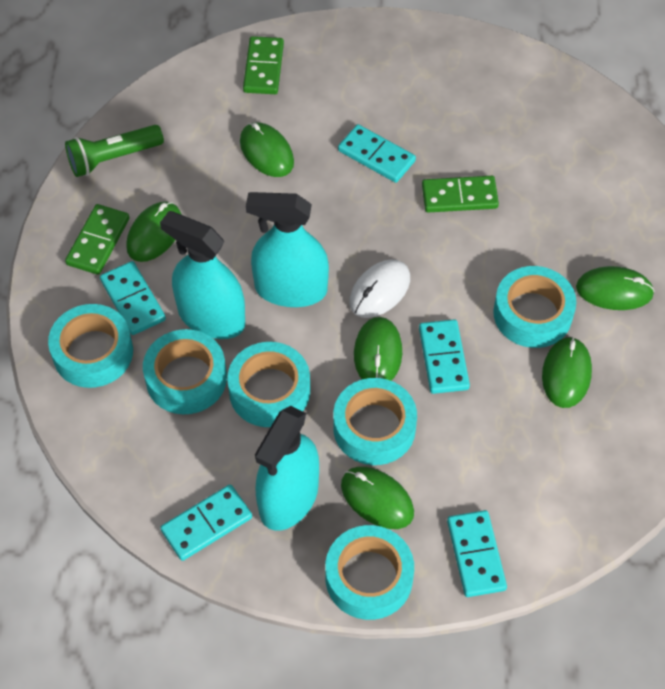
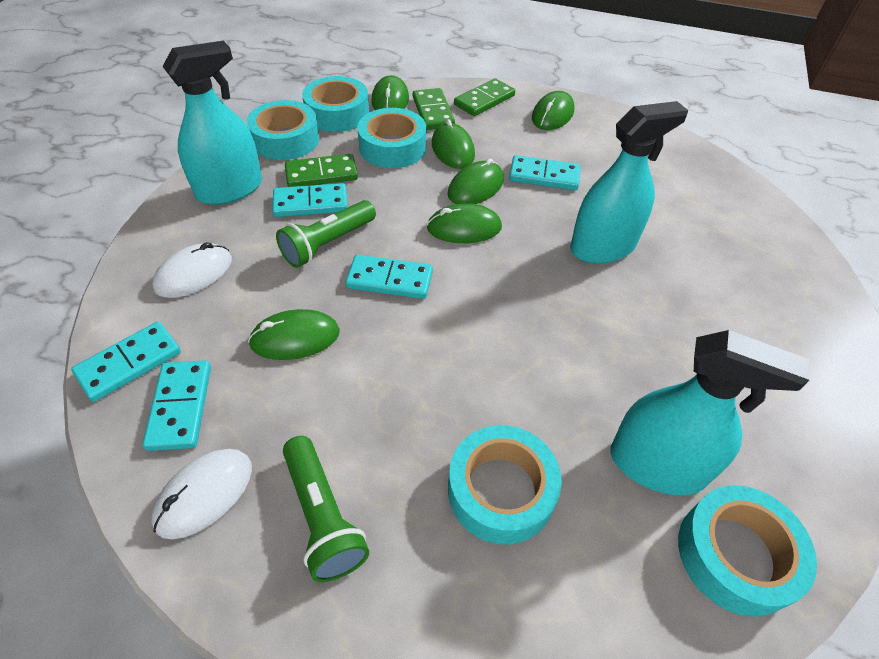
green flashlight: 1 -> 2
turquoise tape: 6 -> 5
white mouse: 1 -> 2

